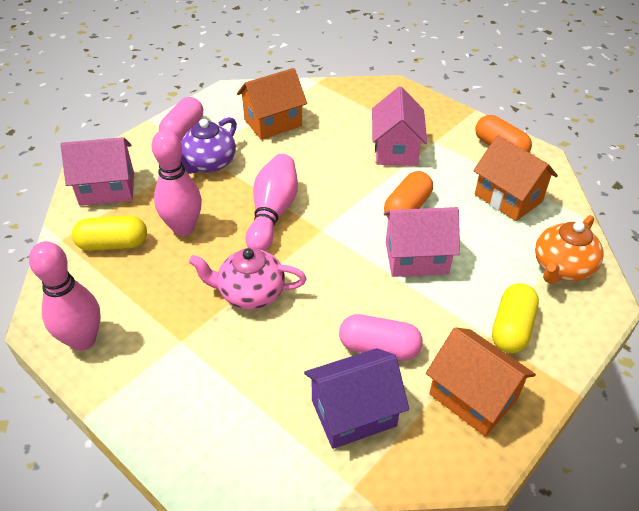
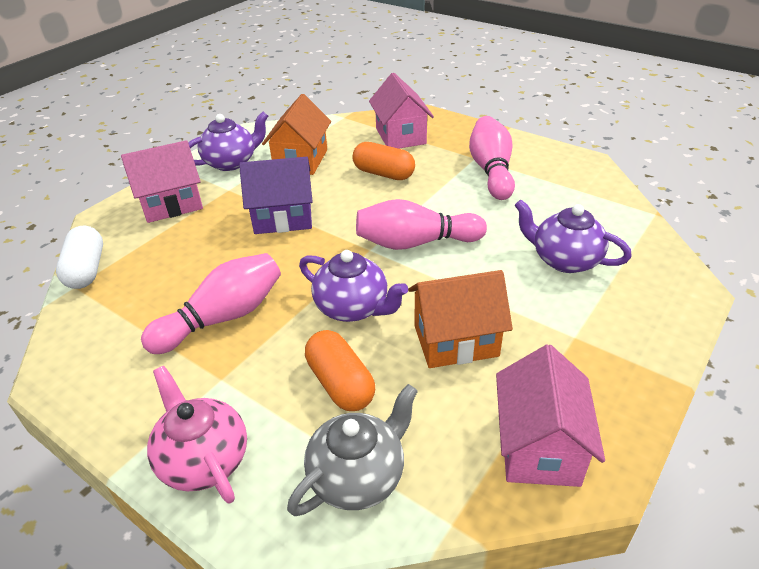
grey teapot: 0 -> 1
orange house: 3 -> 2
orange teapot: 1 -> 0
pink capsule: 2 -> 0
purple teapot: 1 -> 3
white capsule: 0 -> 1
yellow capsule: 2 -> 0

